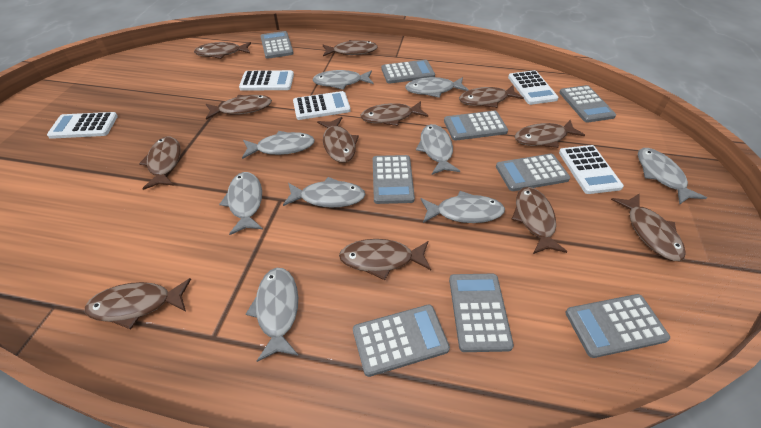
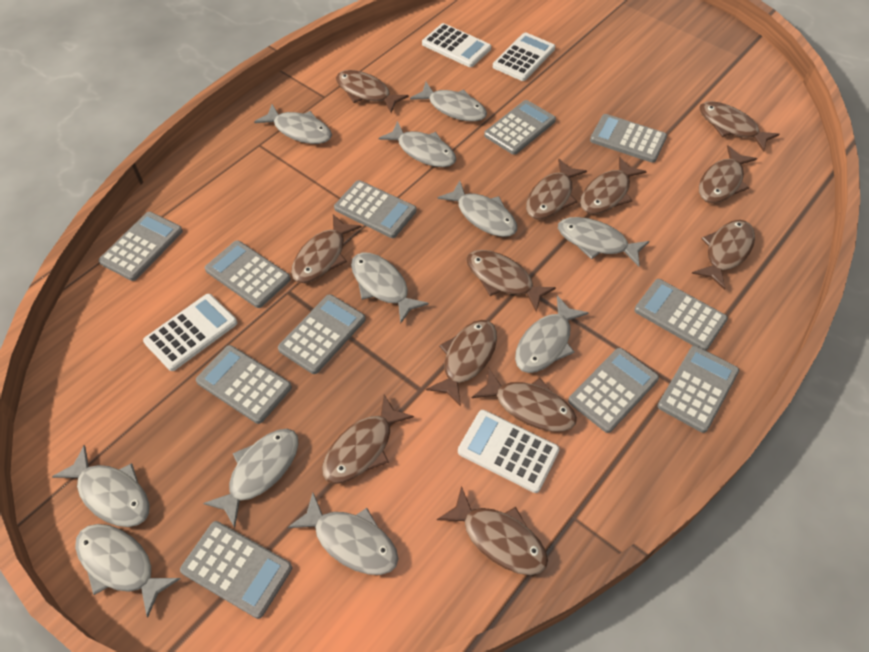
grey calculator: 9 -> 11
grey fish: 9 -> 11
white calculator: 5 -> 4

